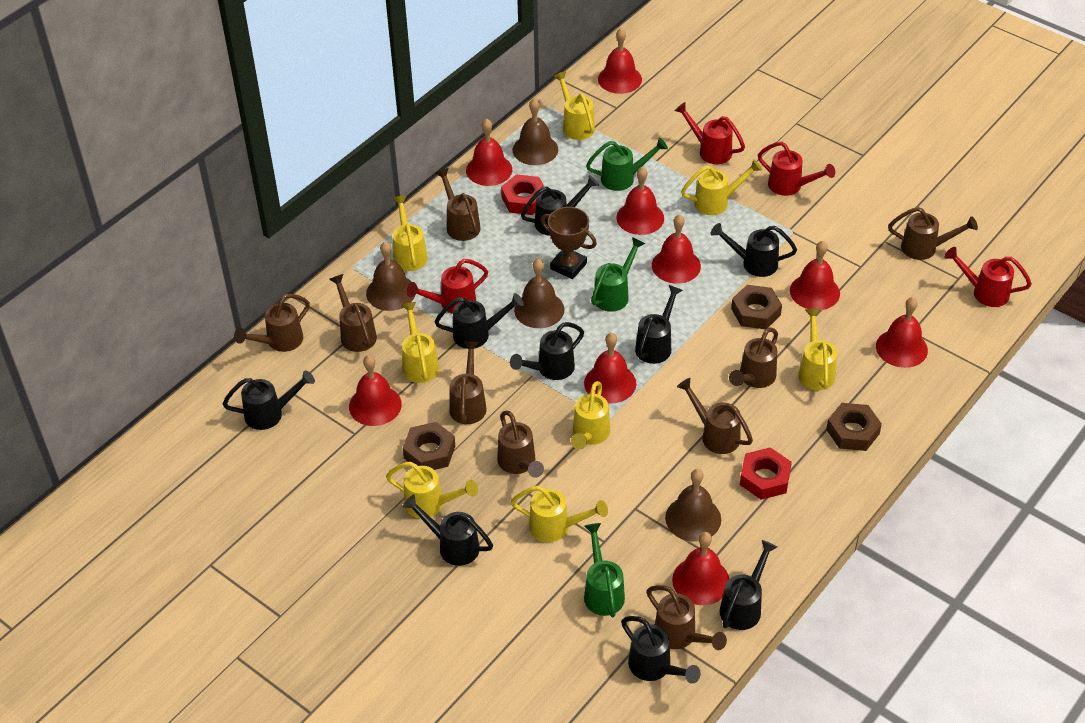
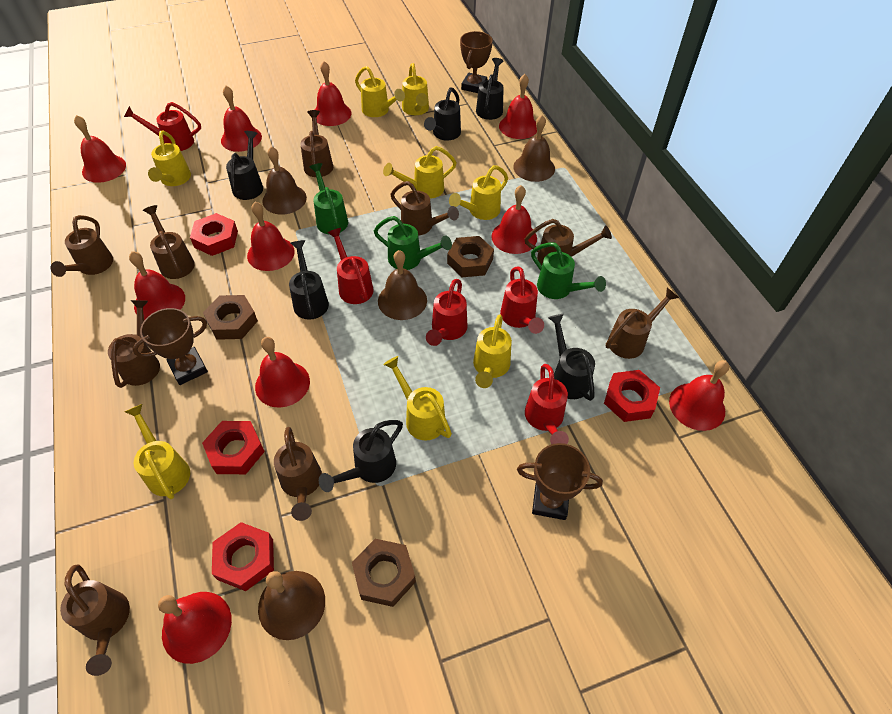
black watering can: 9 -> 6
brown trophy: 1 -> 3
red bell: 9 -> 10
red nut: 2 -> 4
red watering can: 4 -> 5

